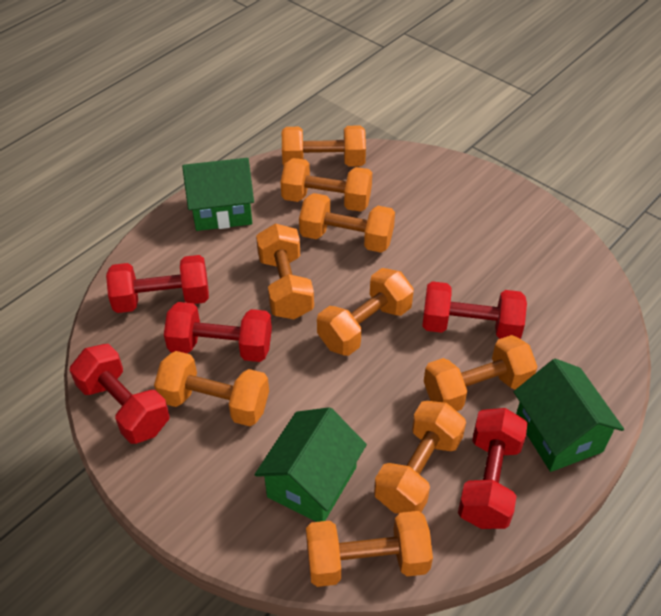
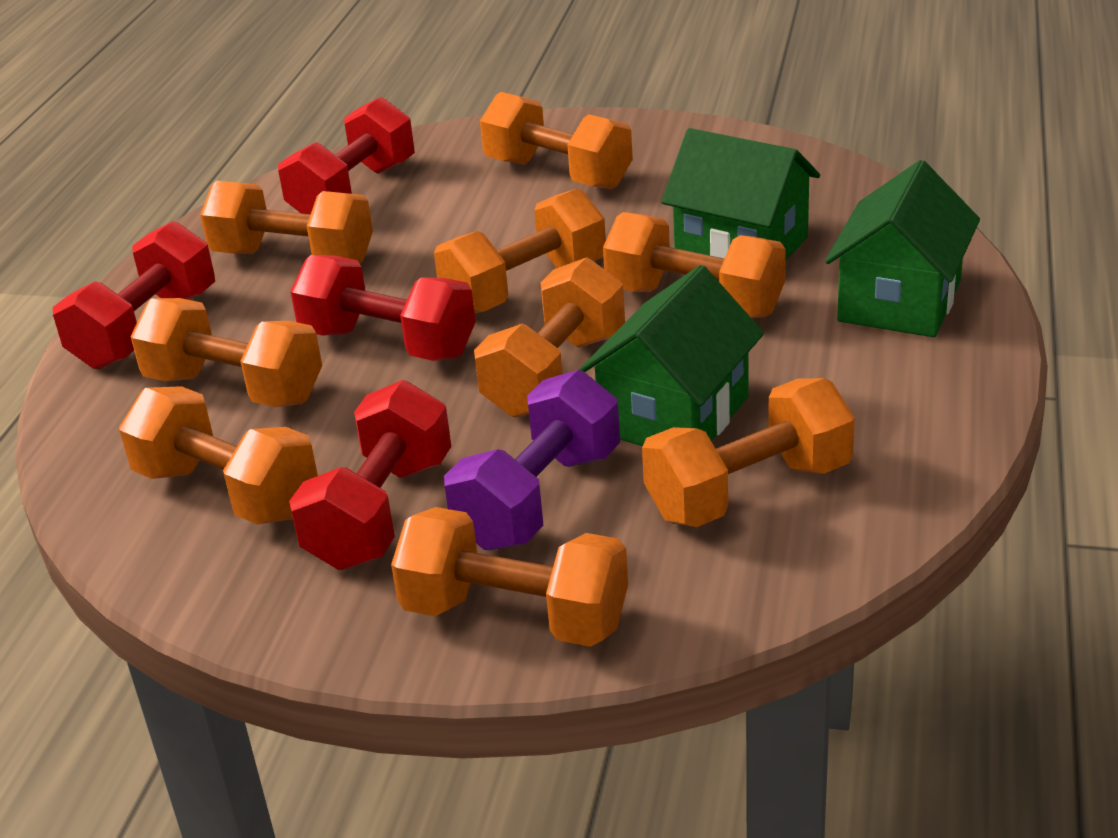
purple dumbbell: 0 -> 1
red dumbbell: 5 -> 4

